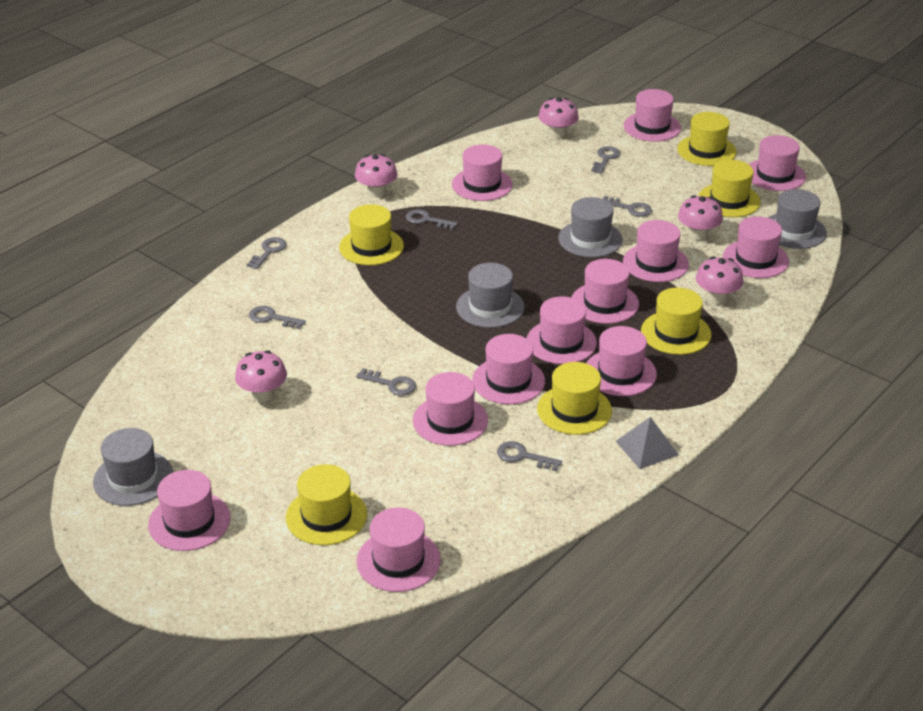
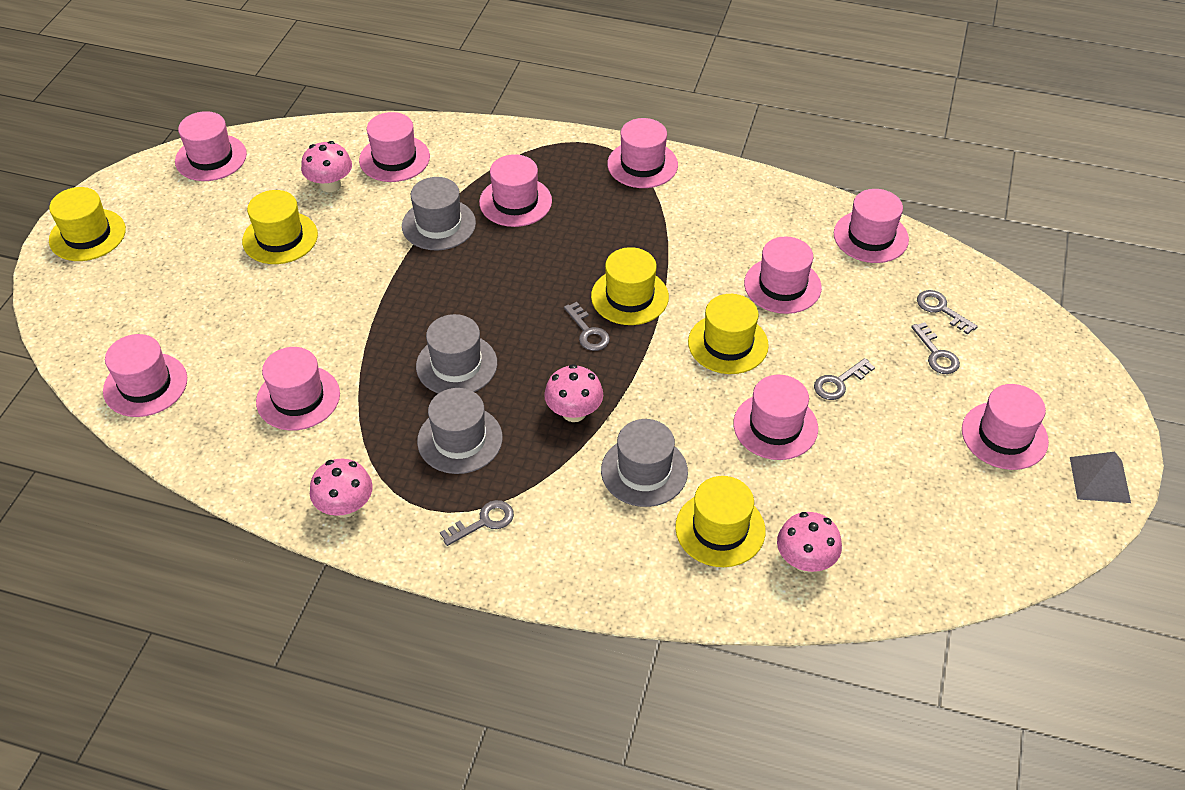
grey key: 7 -> 5
pink hat: 12 -> 10
pink mushroom: 5 -> 4
yellow hat: 6 -> 5

